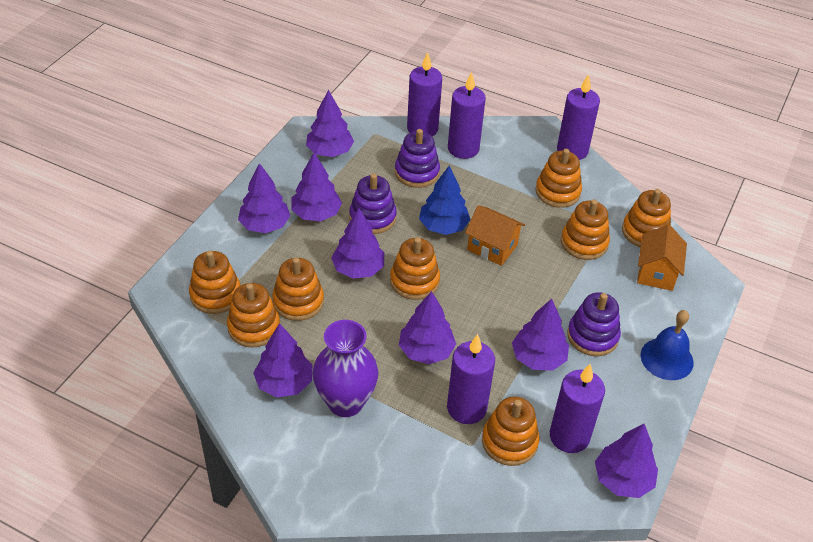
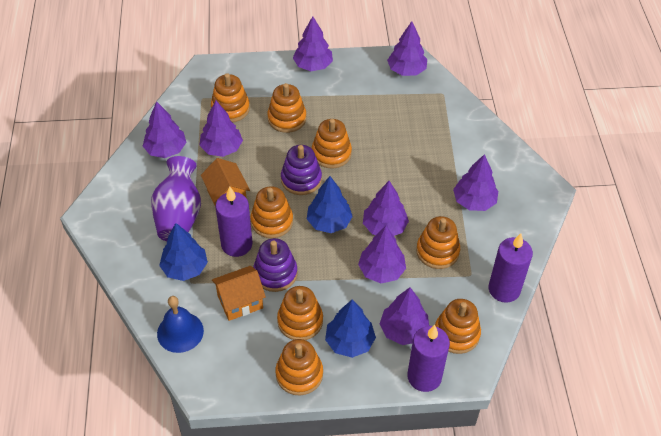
blue tree: 1 -> 3
purple candle: 5 -> 3
purple stacking toy: 3 -> 2

